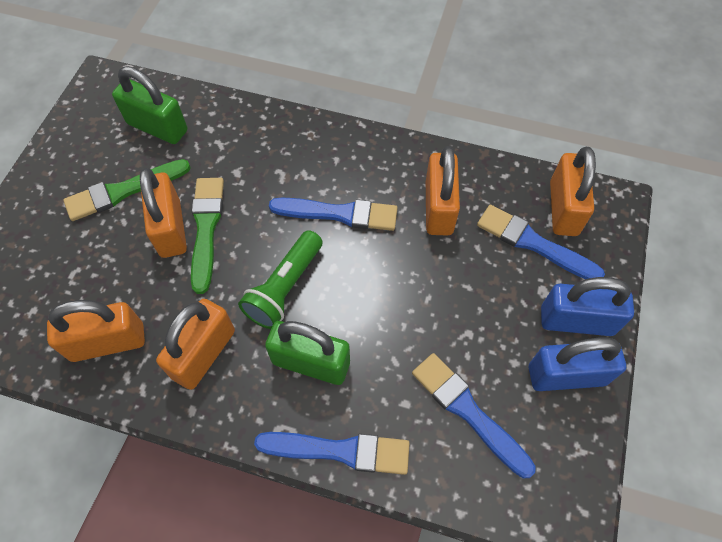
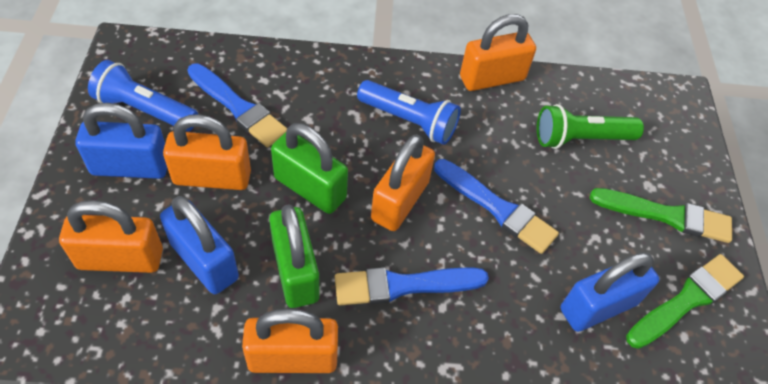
blue brush: 4 -> 3
blue flashlight: 0 -> 2
blue padlock: 2 -> 3

